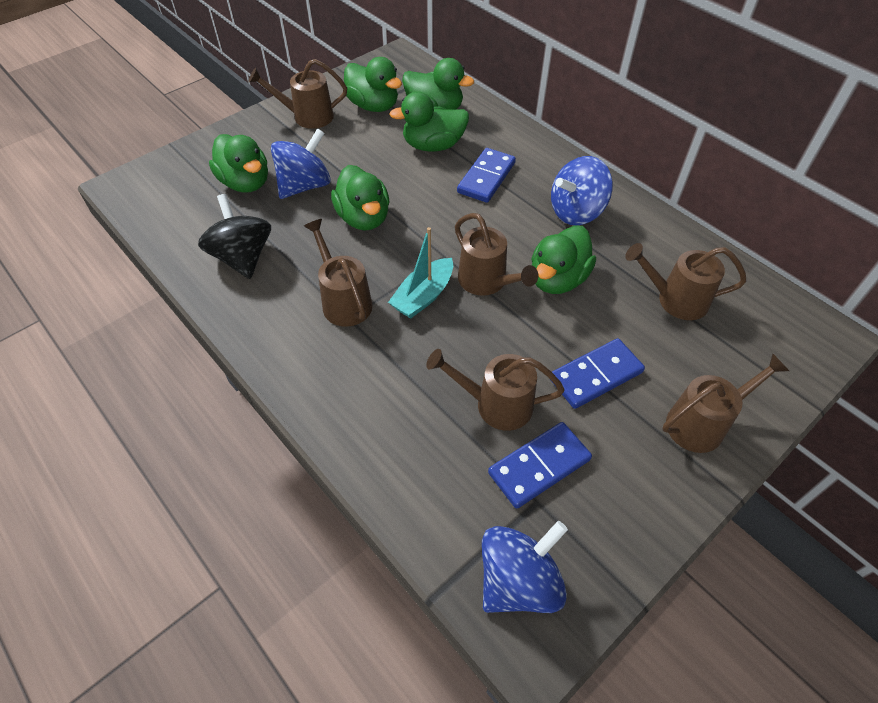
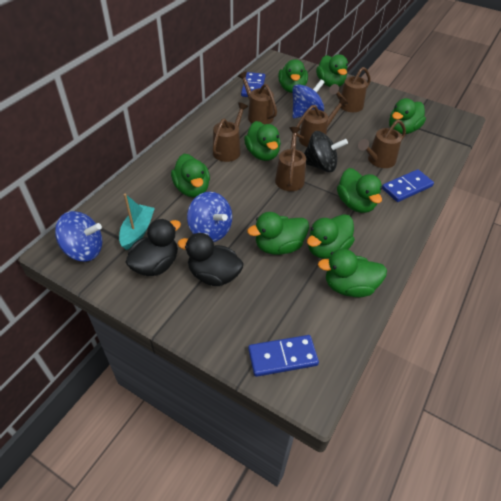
black duck: 0 -> 2
green duck: 6 -> 9

